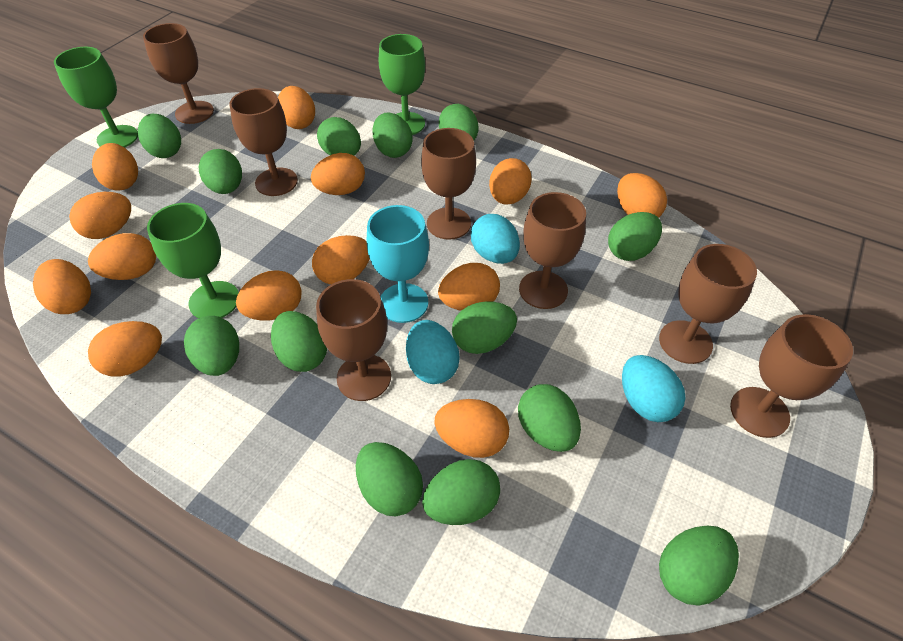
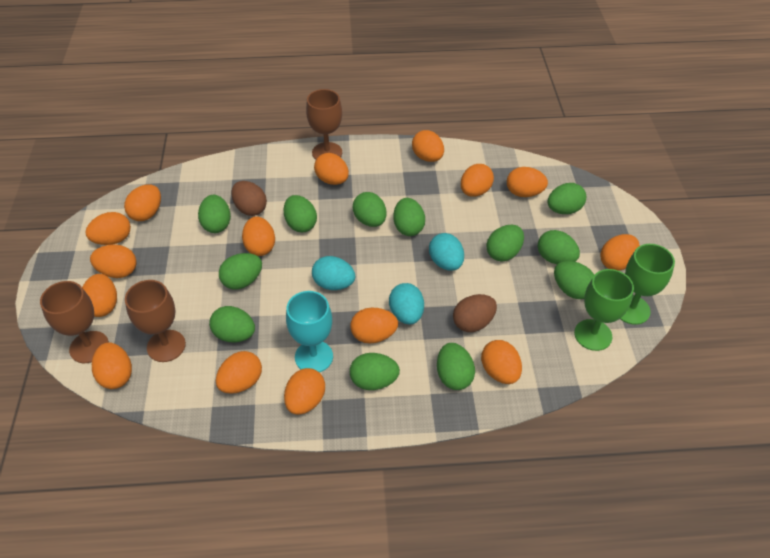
brown egg: 0 -> 2
brown goblet: 7 -> 3
green egg: 13 -> 12
green goblet: 3 -> 2
orange egg: 13 -> 15

